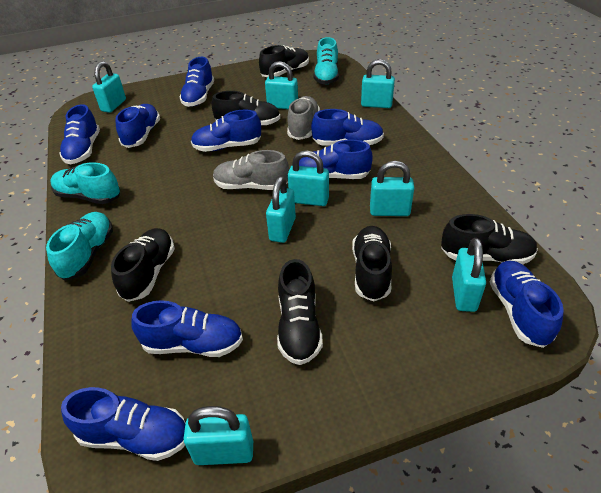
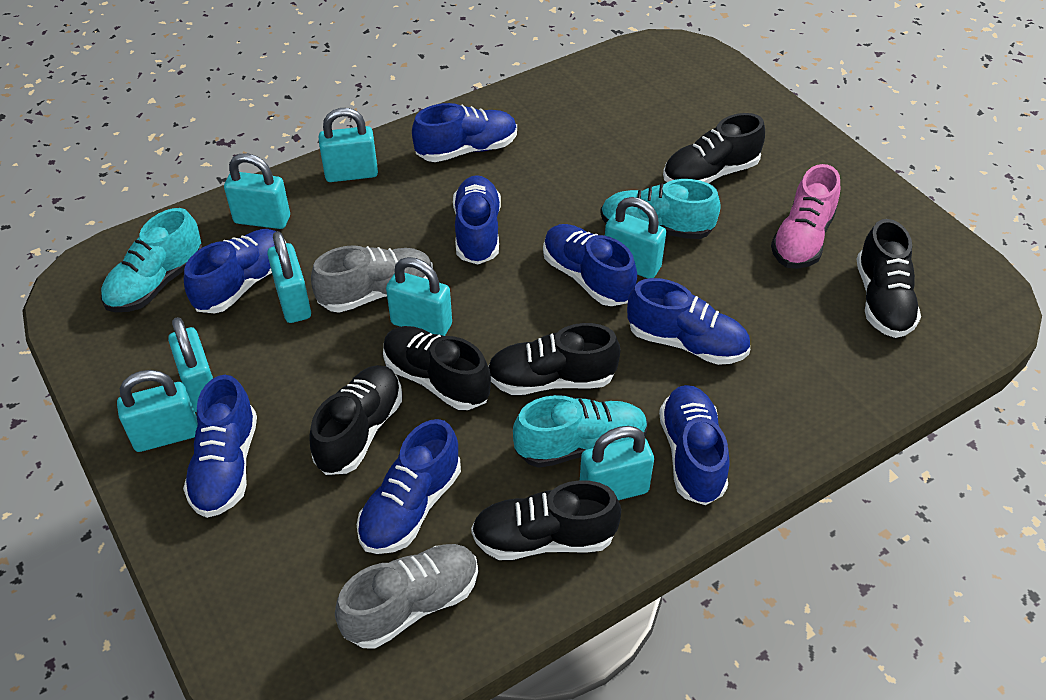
blue shoe: 9 -> 8
pink shoe: 0 -> 1

